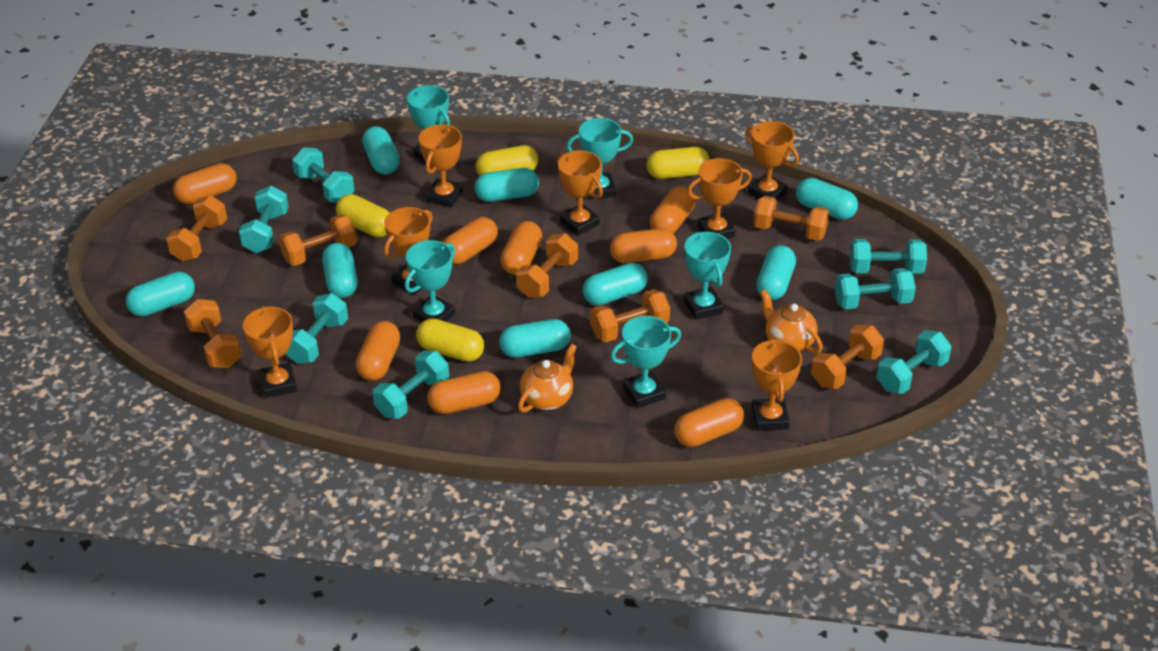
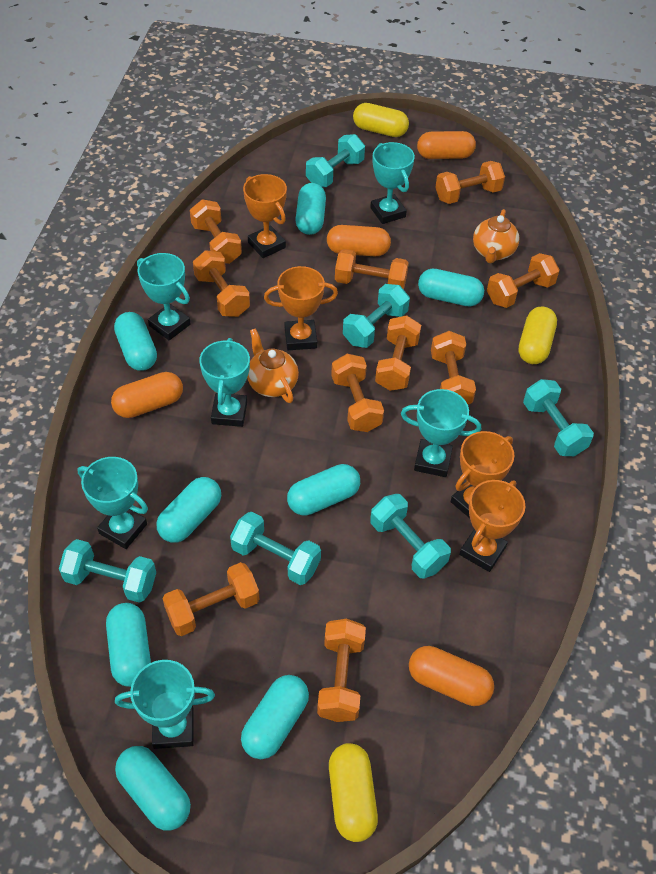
orange capsule: 8 -> 4
orange dumbbell: 7 -> 10
orange trophy: 7 -> 4
turquoise dumbbell: 7 -> 6
turquoise trophy: 5 -> 6
yellow capsule: 4 -> 3

